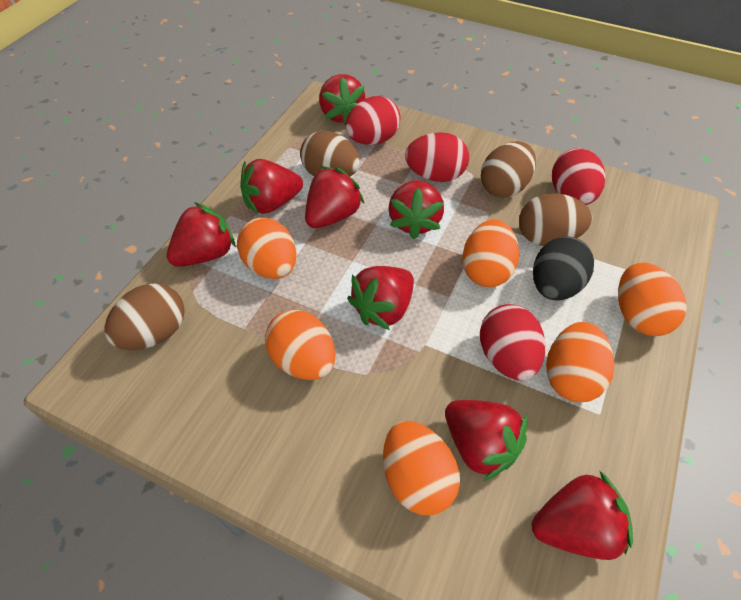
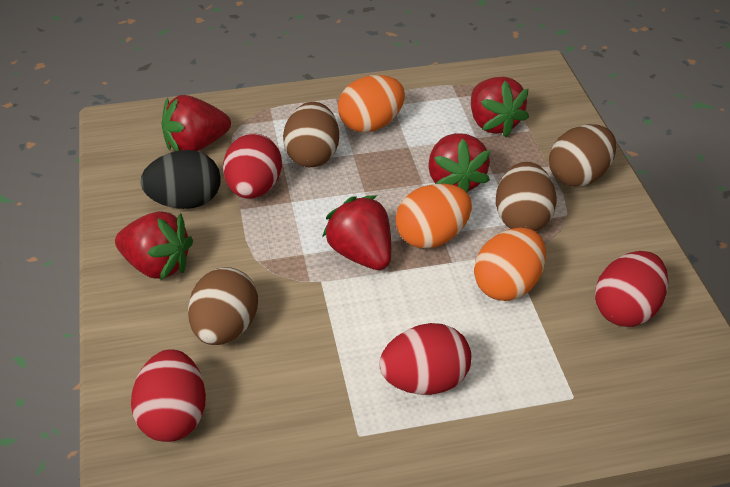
orange egg: 6 -> 3
red strawberry: 8 -> 5

